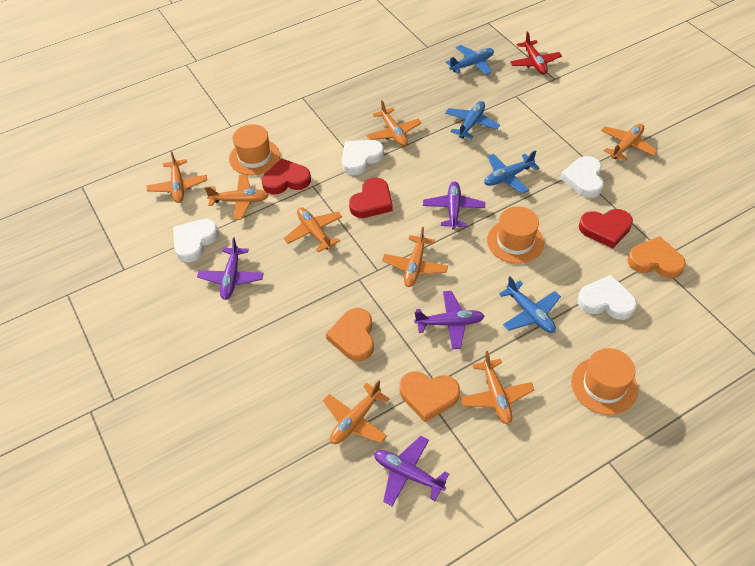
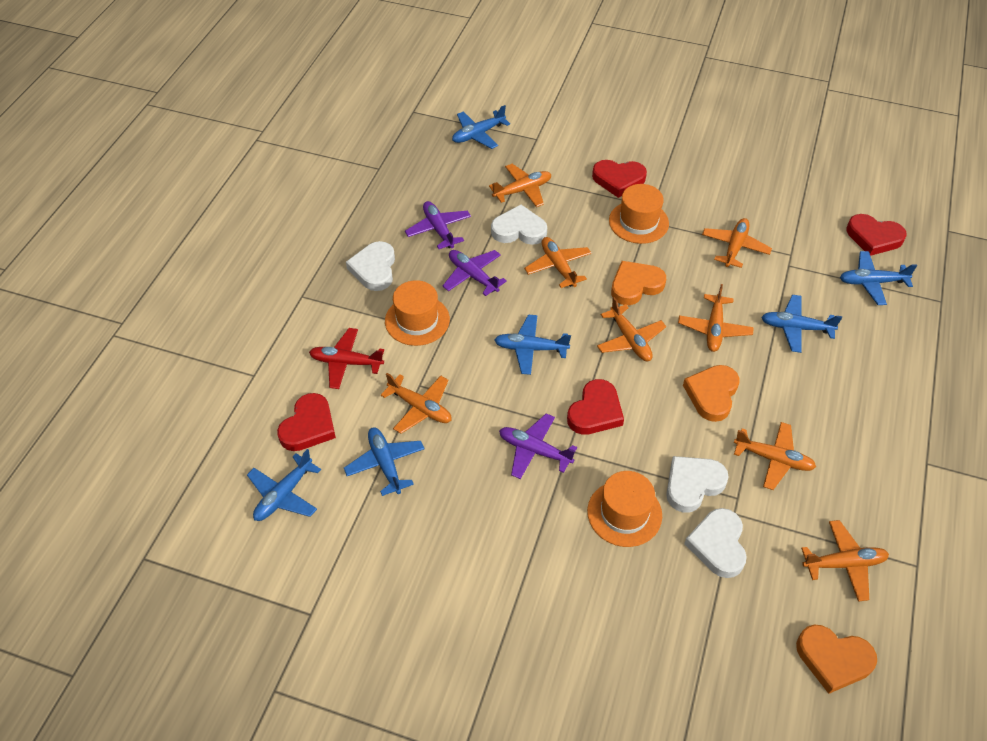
blue plane: 4 -> 6
purple plane: 4 -> 3
red heart: 3 -> 4

